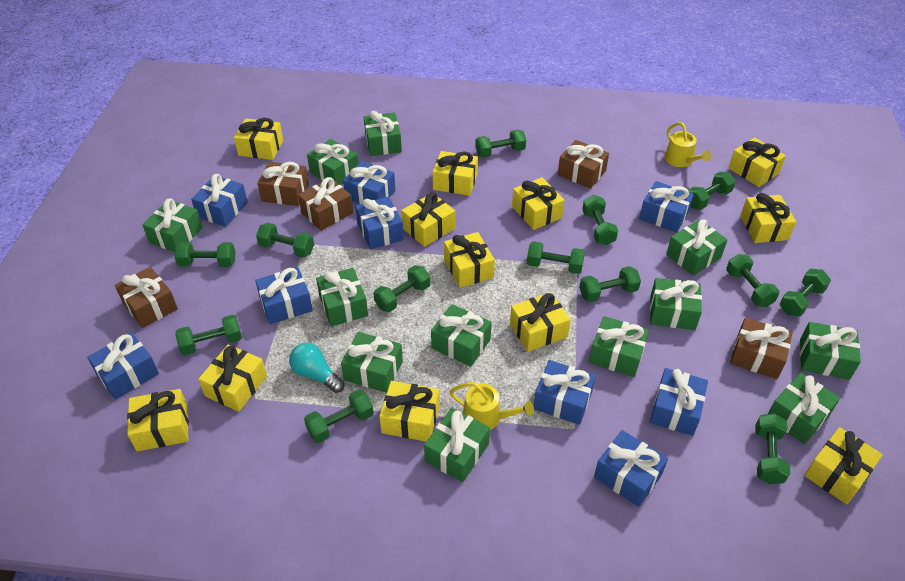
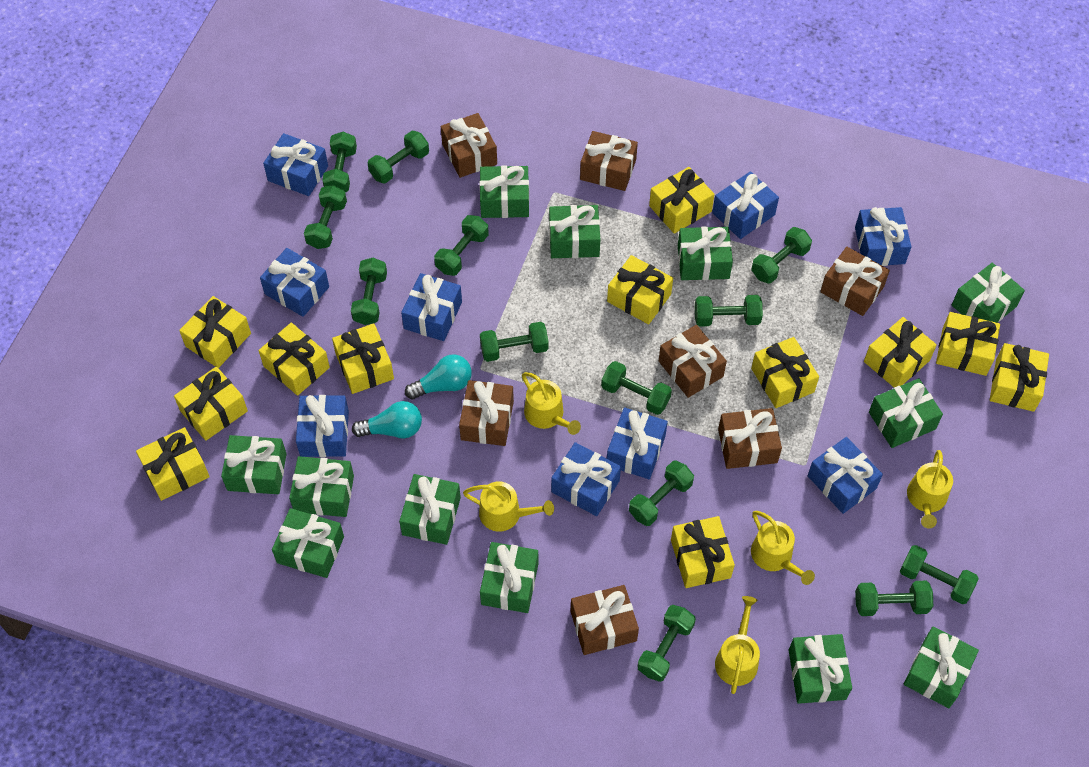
brown gift: 5 -> 7
turquoise light bulb: 1 -> 2
yellow watering can: 2 -> 5

